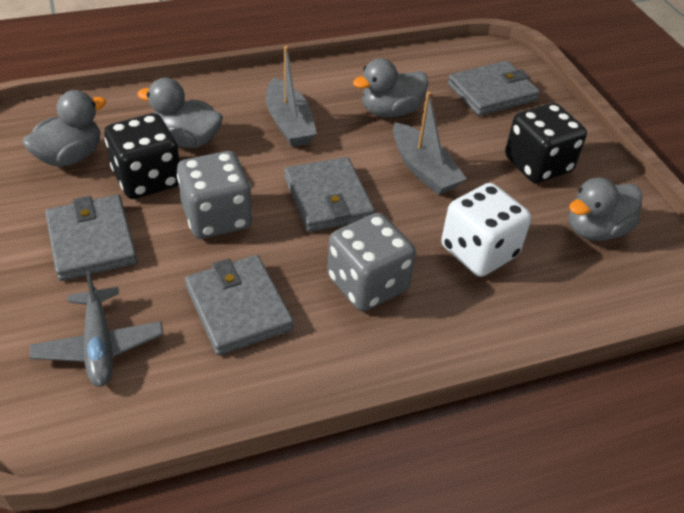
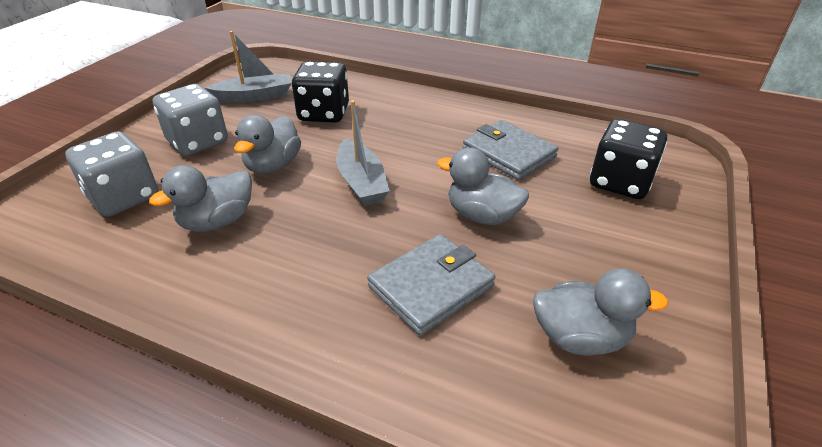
grey plane: 1 -> 0
grey wallet: 4 -> 2
white dice: 1 -> 0

